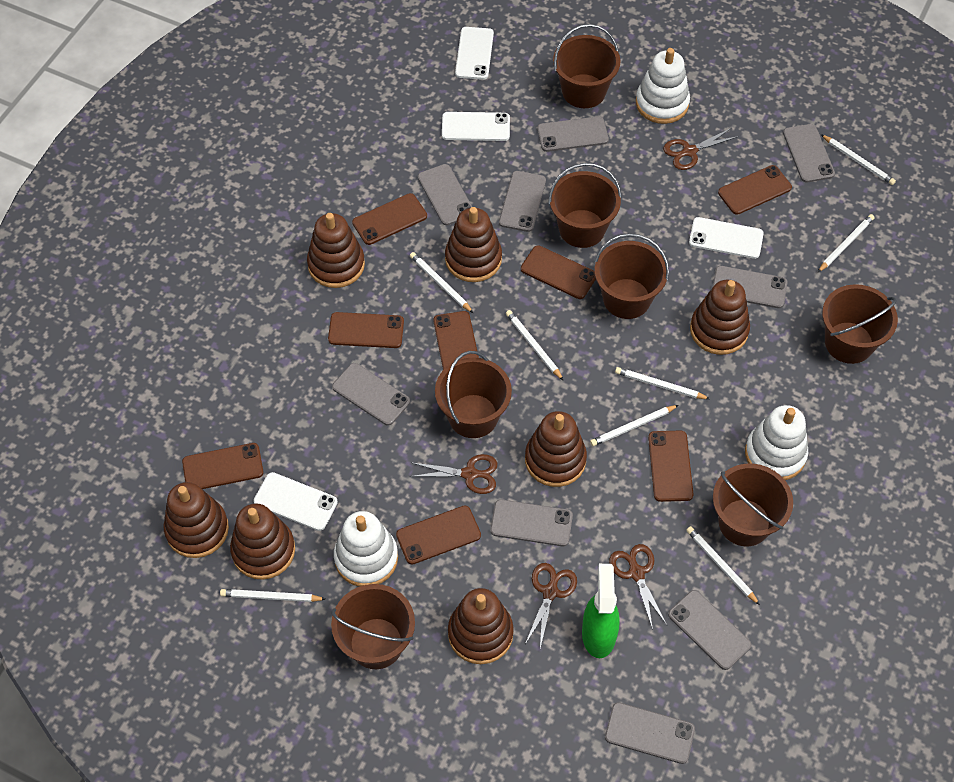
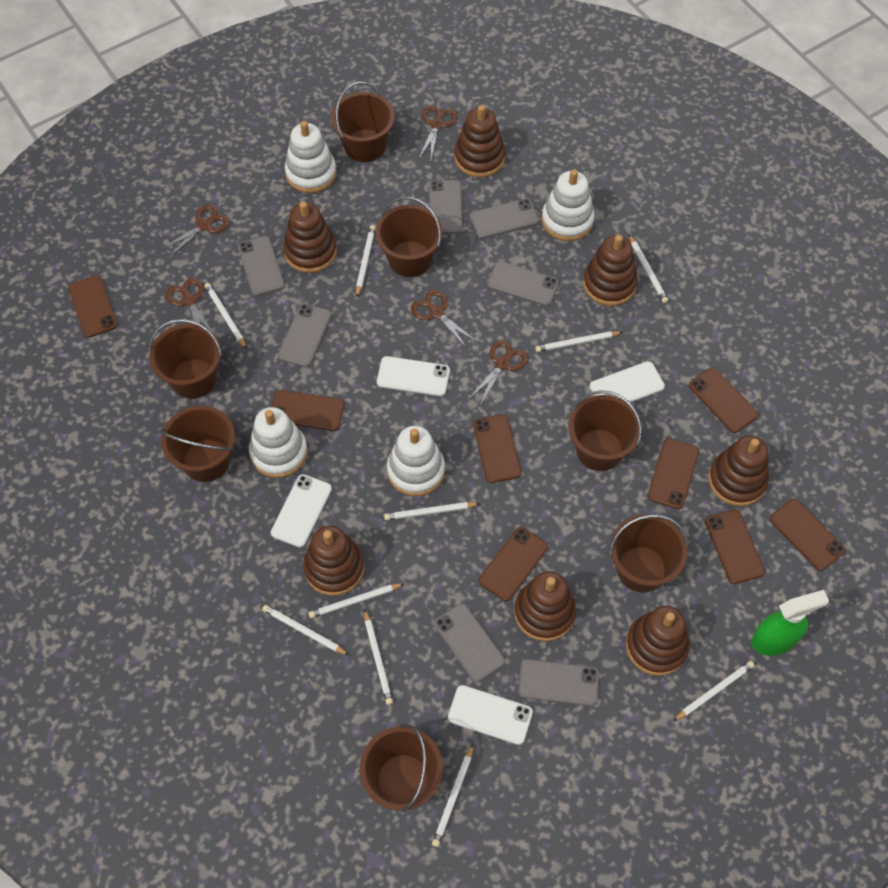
brown scissors: 4 -> 5
grey phone: 9 -> 7
white pencil: 8 -> 10
white stacking toy: 3 -> 4

